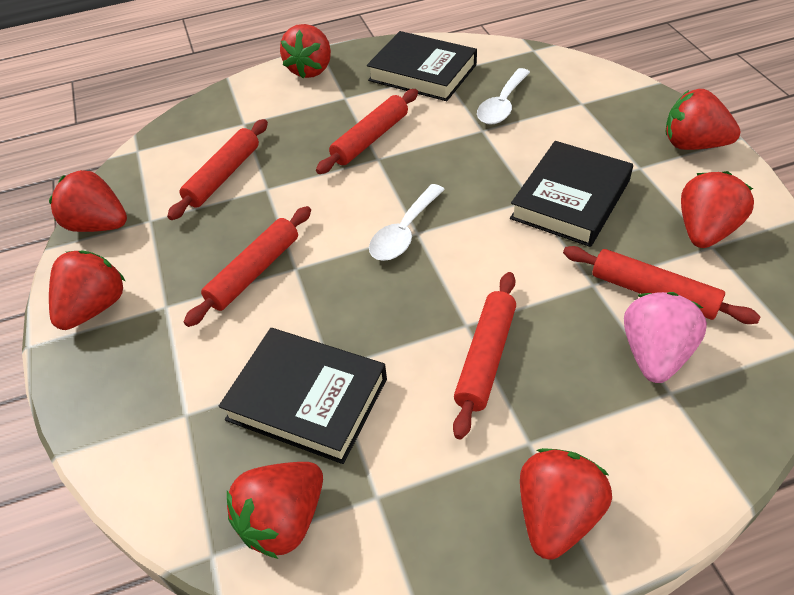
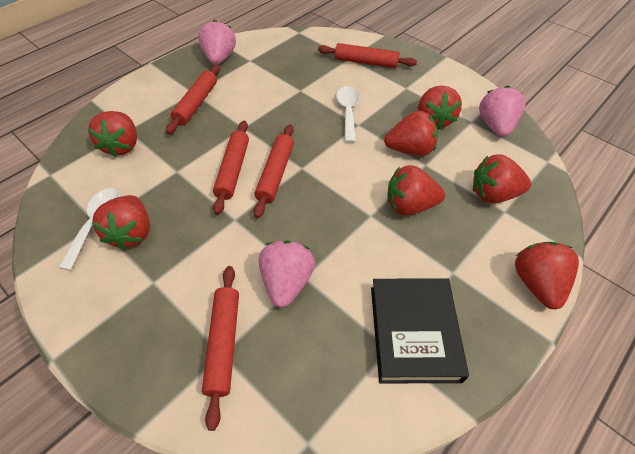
black book: 3 -> 1
pink strawberry: 1 -> 3

